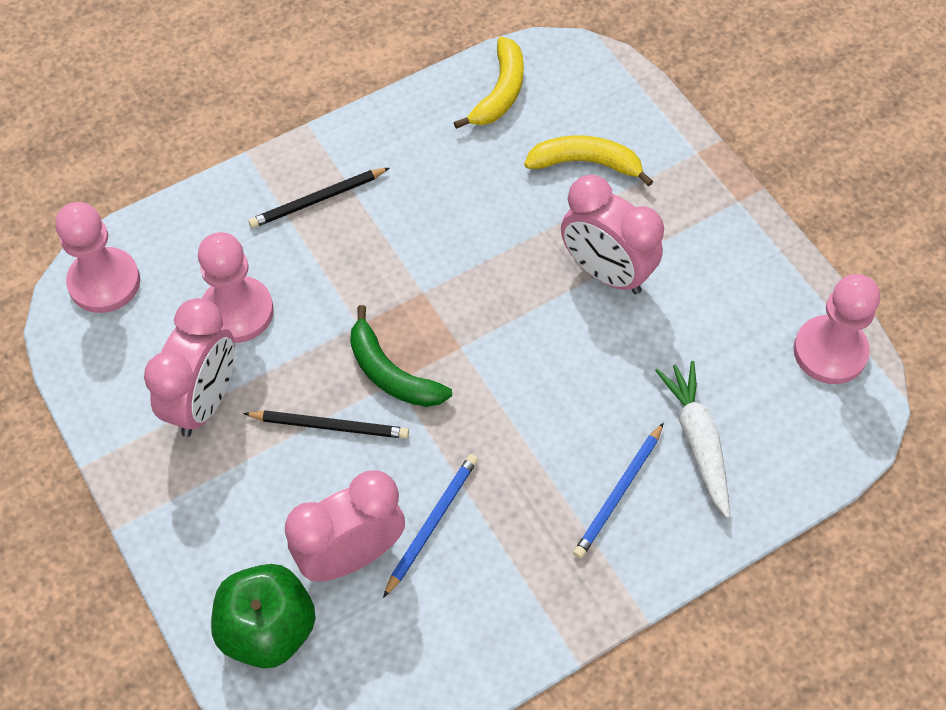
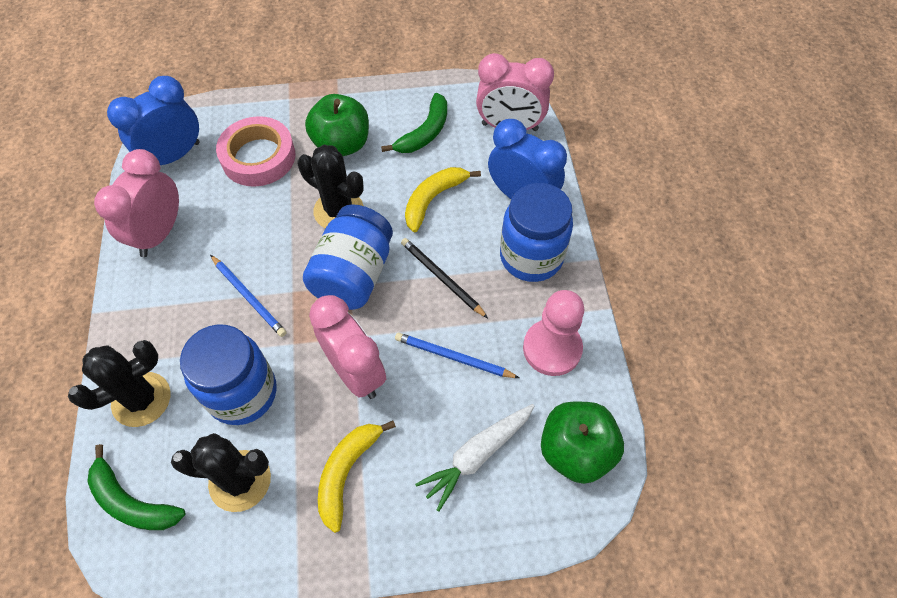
black cactus: 0 -> 3
black pencil: 2 -> 1
blue clock: 0 -> 2
blue jar: 0 -> 3
green apple: 1 -> 2
green banana: 1 -> 2
pink pawn: 3 -> 1
pink tape: 0 -> 1

